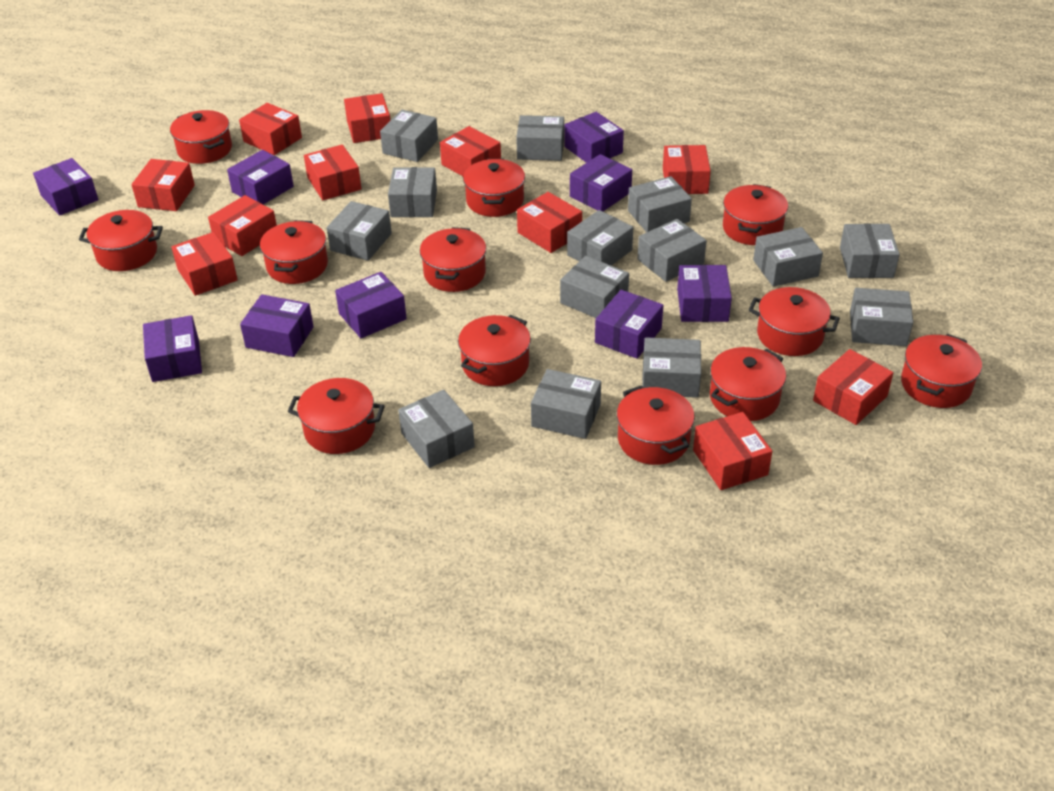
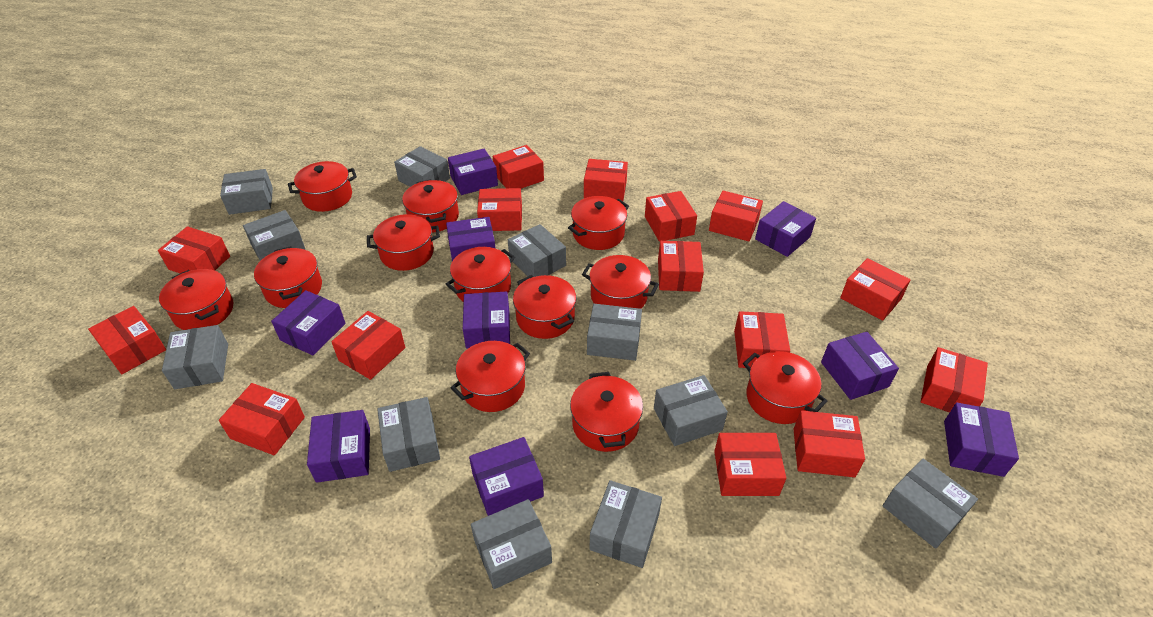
grey box: 14 -> 11
red box: 11 -> 15

